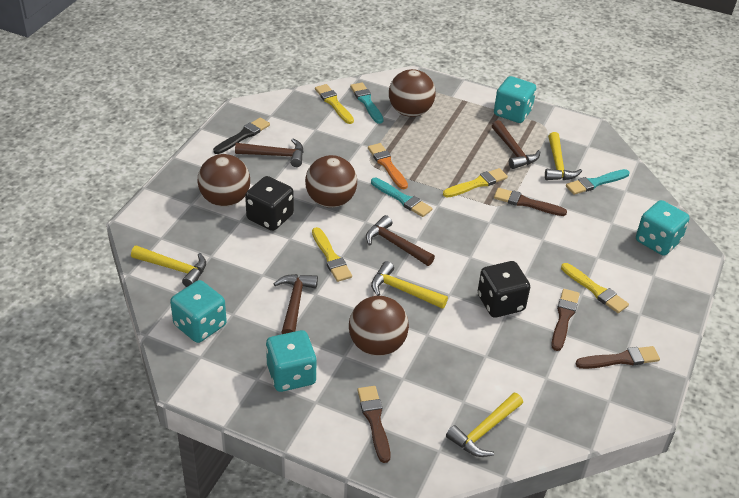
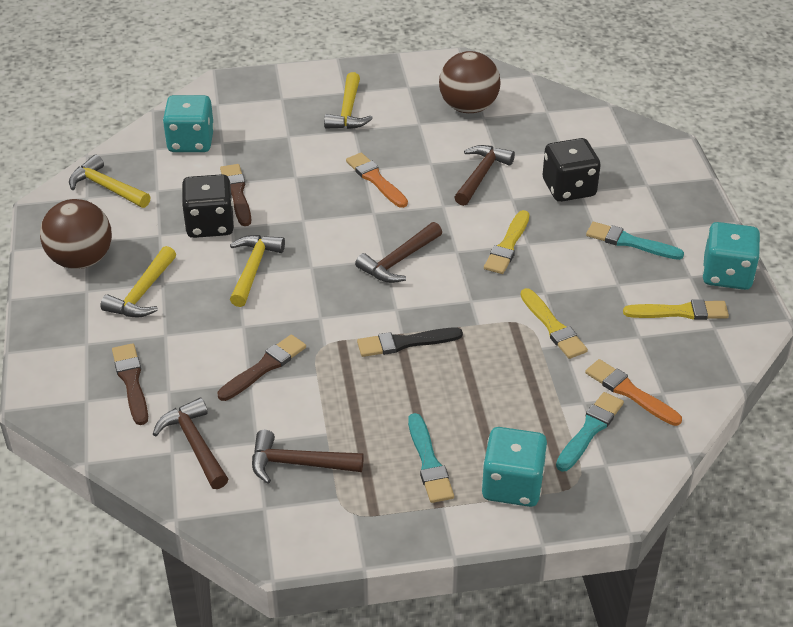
brown ball: 4 -> 2
brown brush: 4 -> 3
orange brush: 1 -> 2
turquoise dice: 4 -> 3
yellow brush: 4 -> 3

